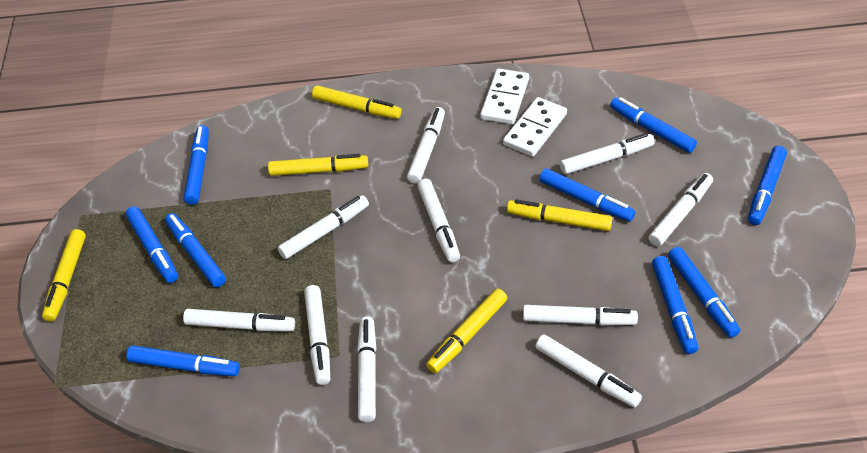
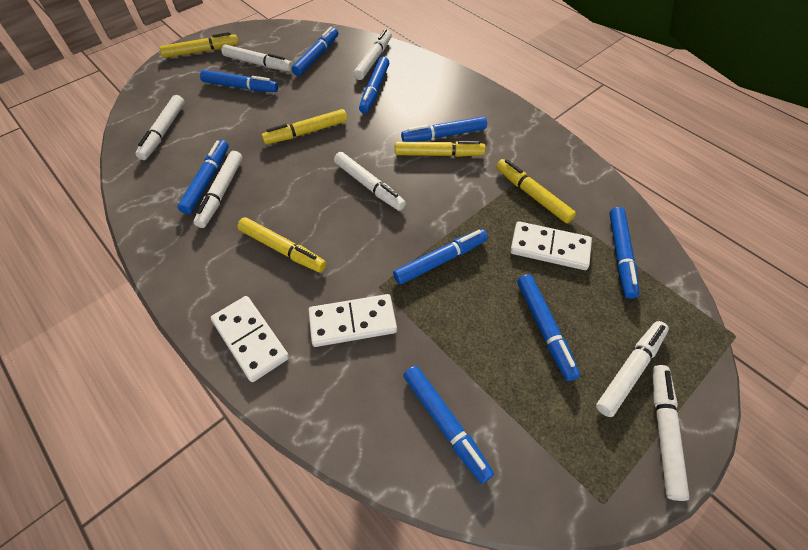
white domino: 2 -> 3
white marker: 10 -> 7

